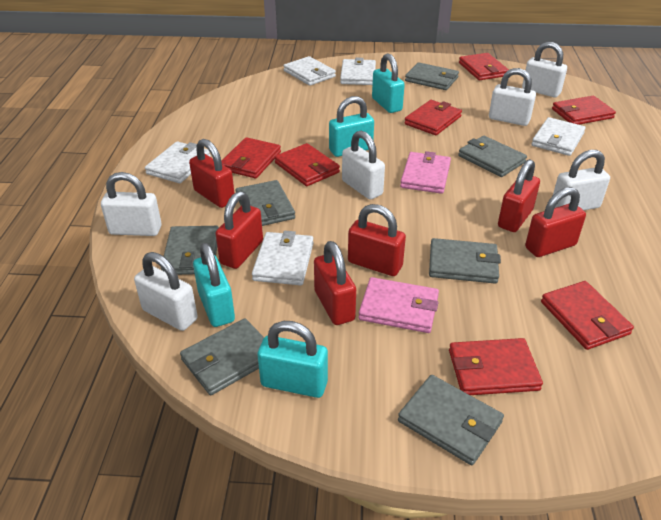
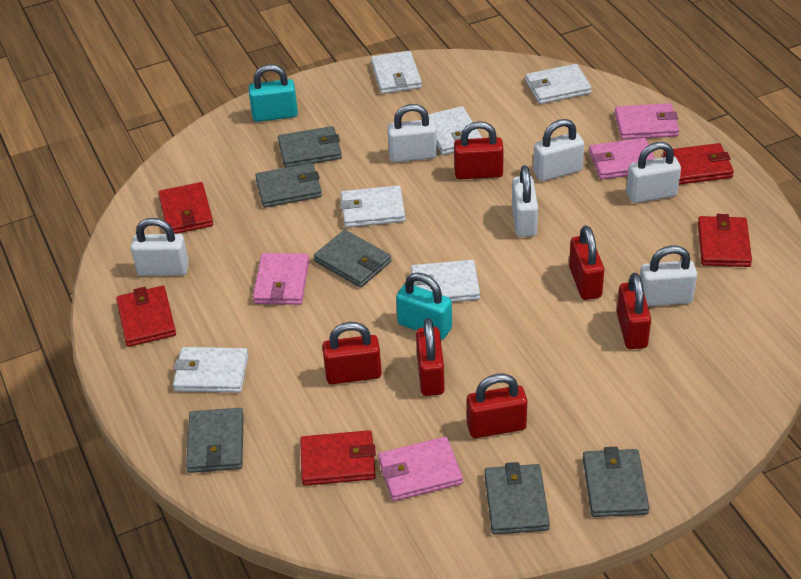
grey wallet: 7 -> 6
pink wallet: 2 -> 4
red wallet: 7 -> 5
turquoise padlock: 4 -> 2
white wallet: 5 -> 6

